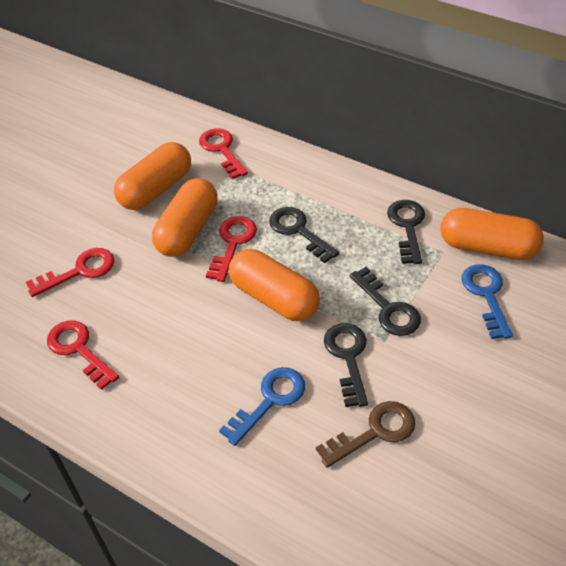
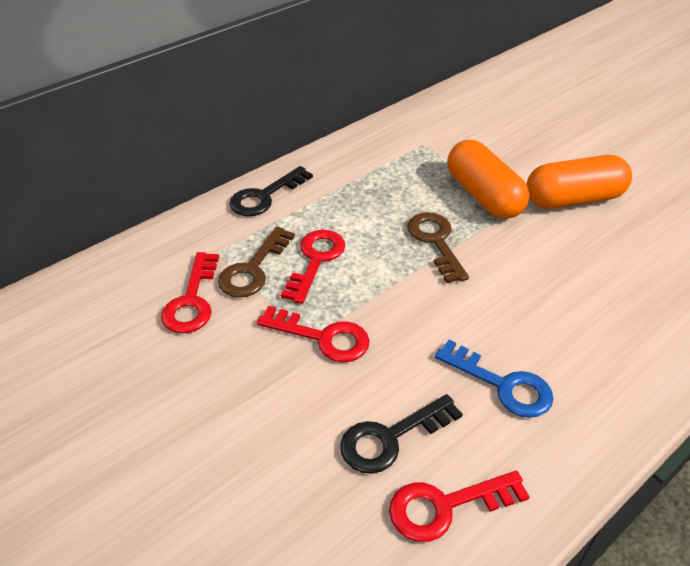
black key: 4 -> 2
blue key: 2 -> 1
brown key: 1 -> 2
orange capsule: 4 -> 2

